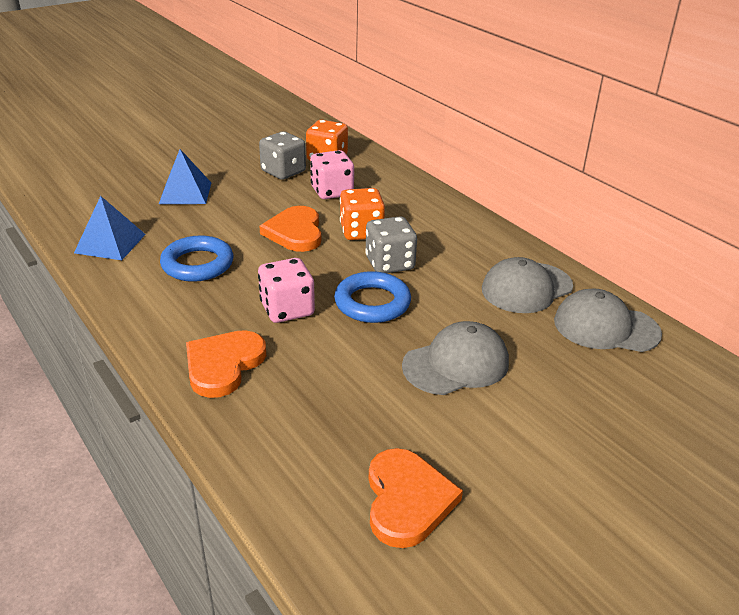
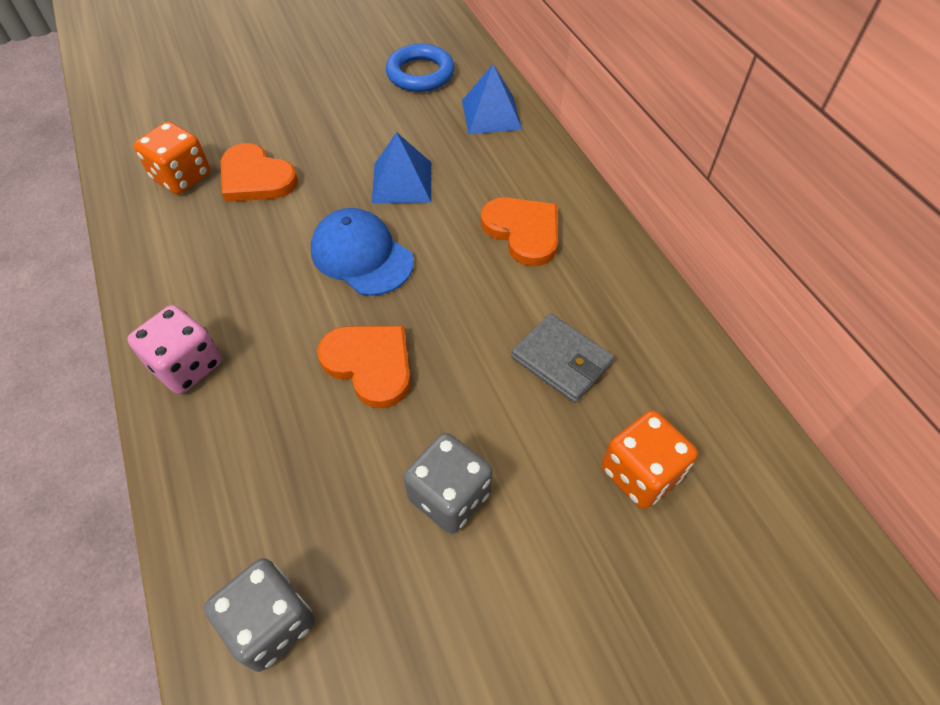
blue cap: 0 -> 1
blue ring: 2 -> 1
grey cap: 3 -> 0
grey wallet: 0 -> 1
pink dice: 2 -> 1

